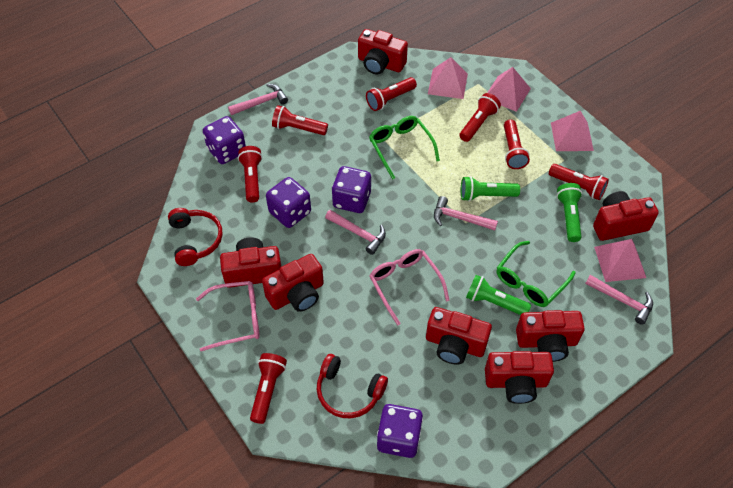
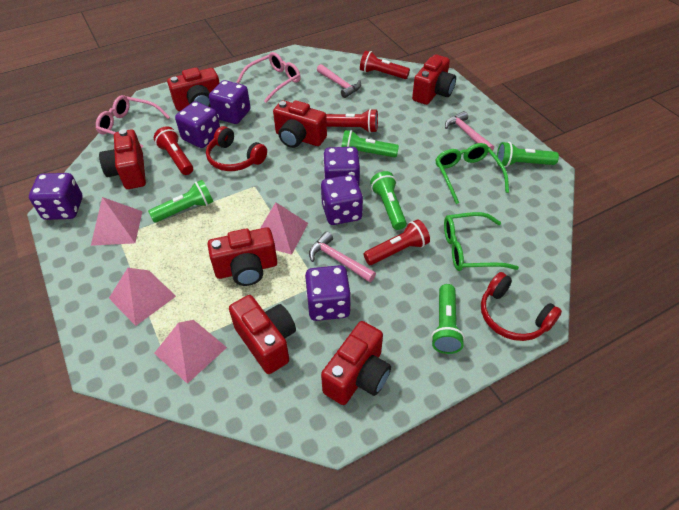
green flashlight: 3 -> 5
pink hammer: 4 -> 3
purple dice: 4 -> 6
red flashlight: 7 -> 4

